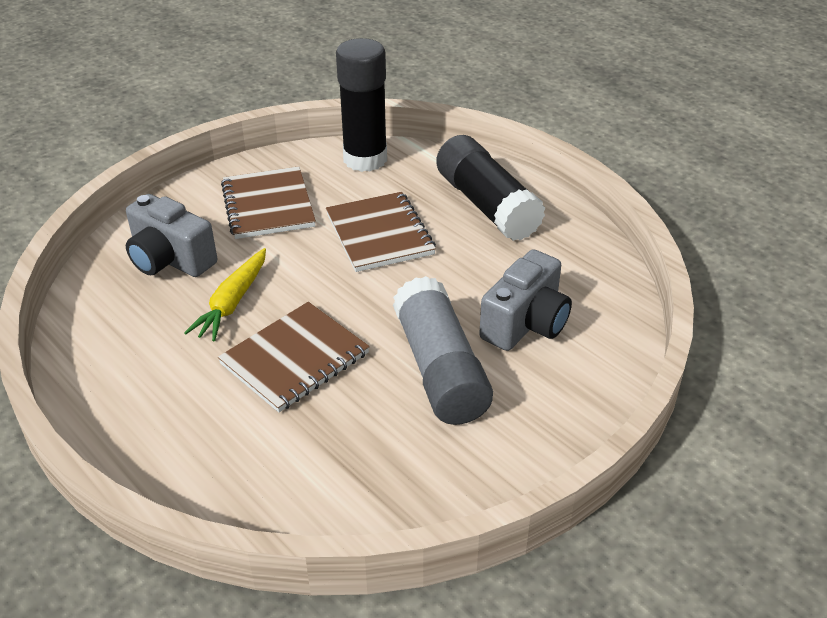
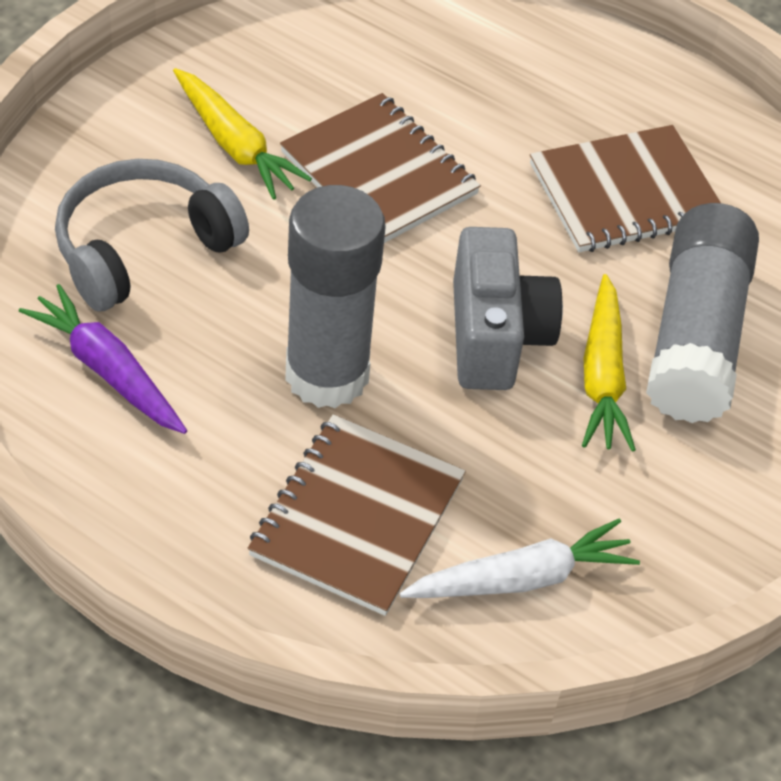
black glue stick: 2 -> 0
grey camera: 2 -> 1
grey glue stick: 1 -> 2
grey headphones: 0 -> 1
purple carrot: 0 -> 1
white carrot: 0 -> 1
yellow carrot: 1 -> 2

